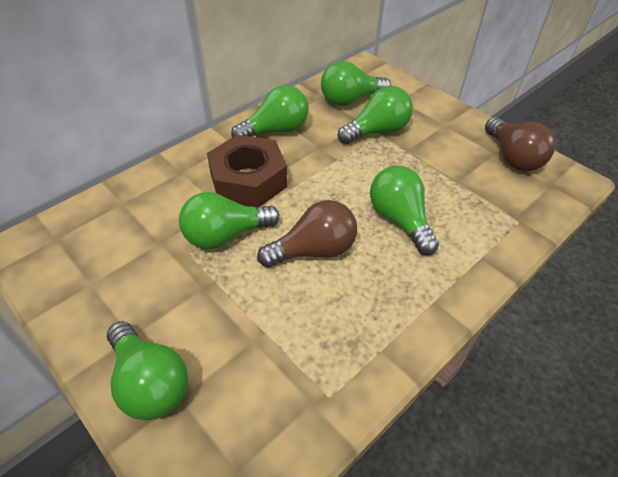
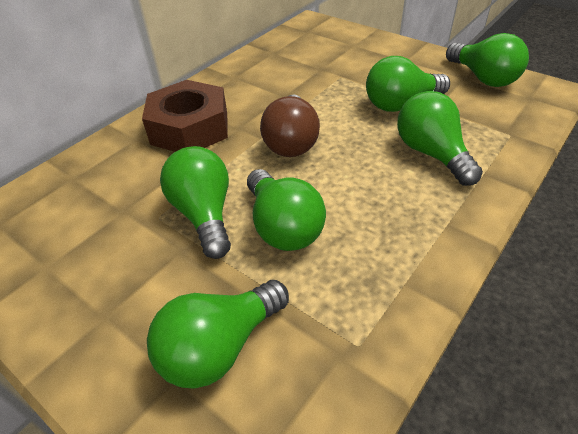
brown light bulb: 2 -> 1

